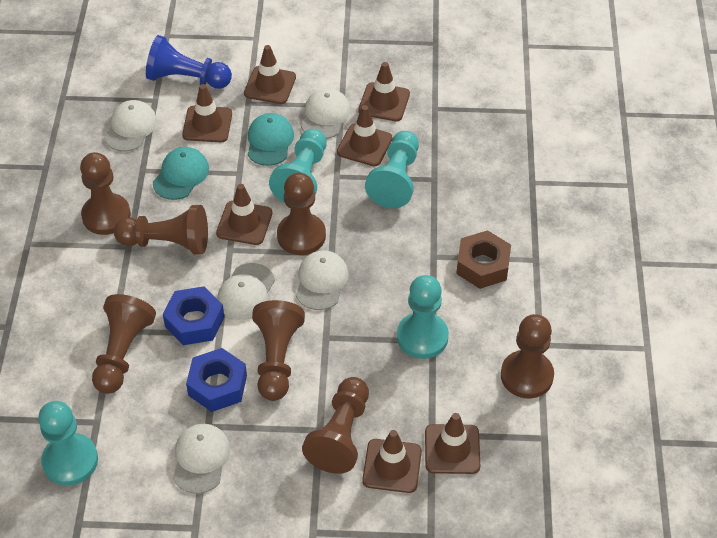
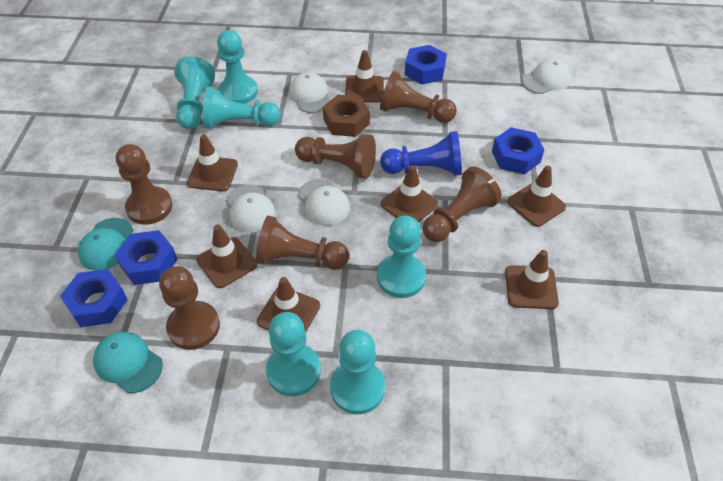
blue nut: 2 -> 4
brown pawn: 7 -> 6
turquoise pawn: 4 -> 6
white cap: 5 -> 4

